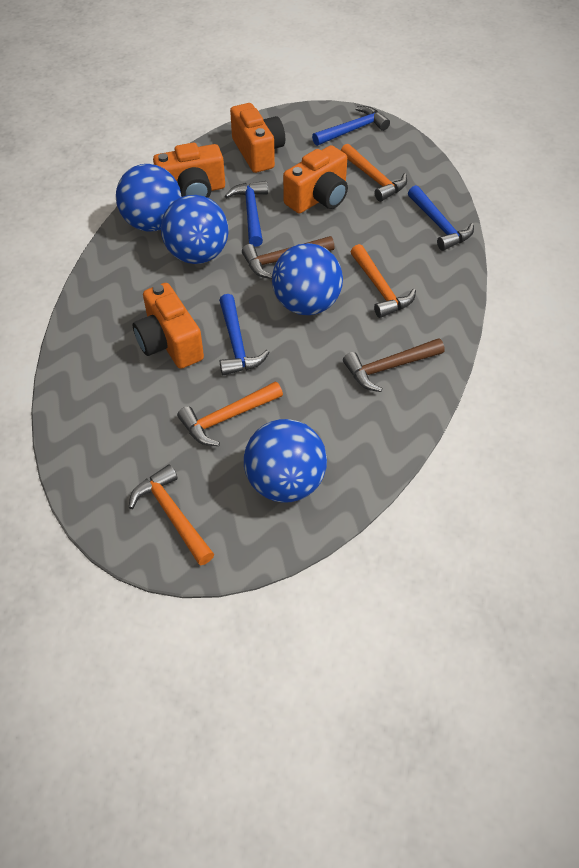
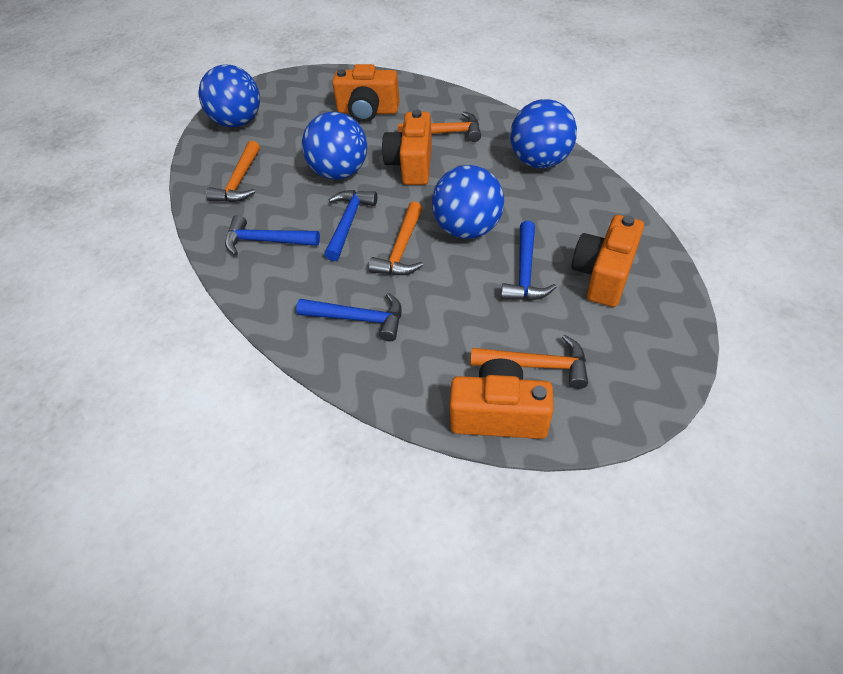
brown hammer: 2 -> 0

